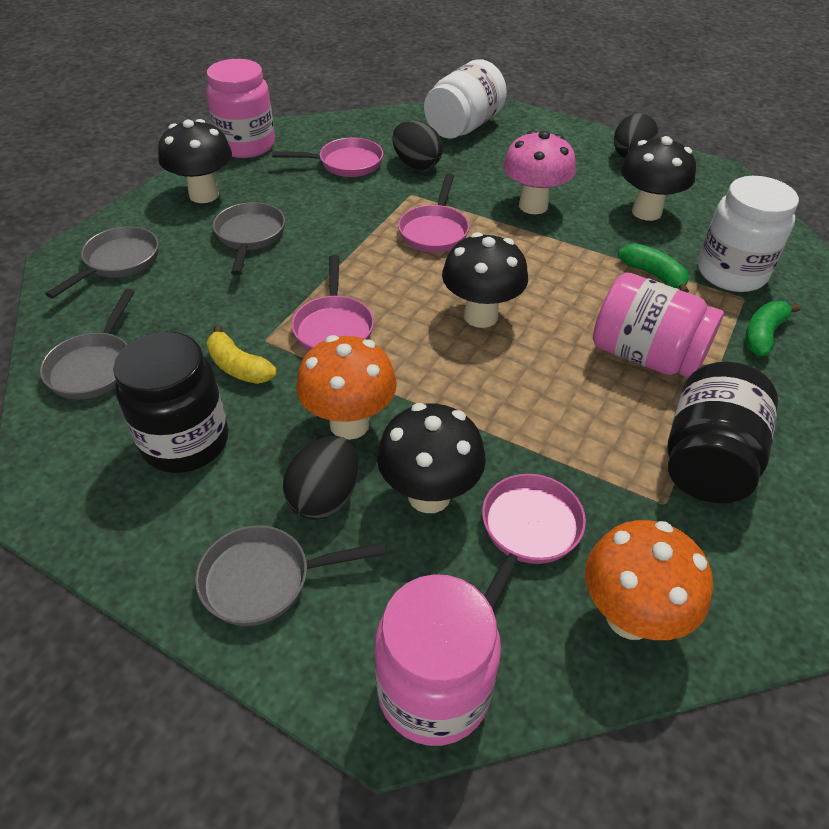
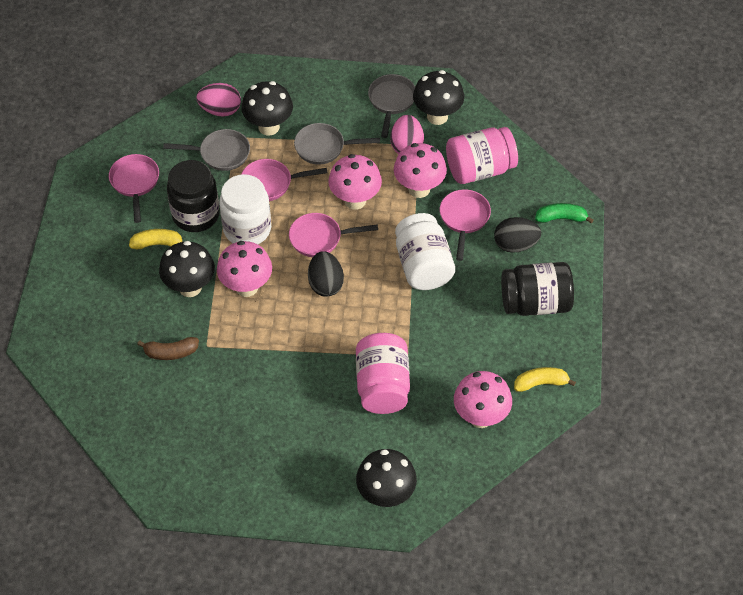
black egg: 3 -> 2
brown banana: 0 -> 1
green banana: 2 -> 1
grey pan: 4 -> 3
orange mushroom: 2 -> 0
pink egg: 0 -> 2
pink jar: 3 -> 2
pink mushroom: 1 -> 4
yellow banana: 1 -> 2

